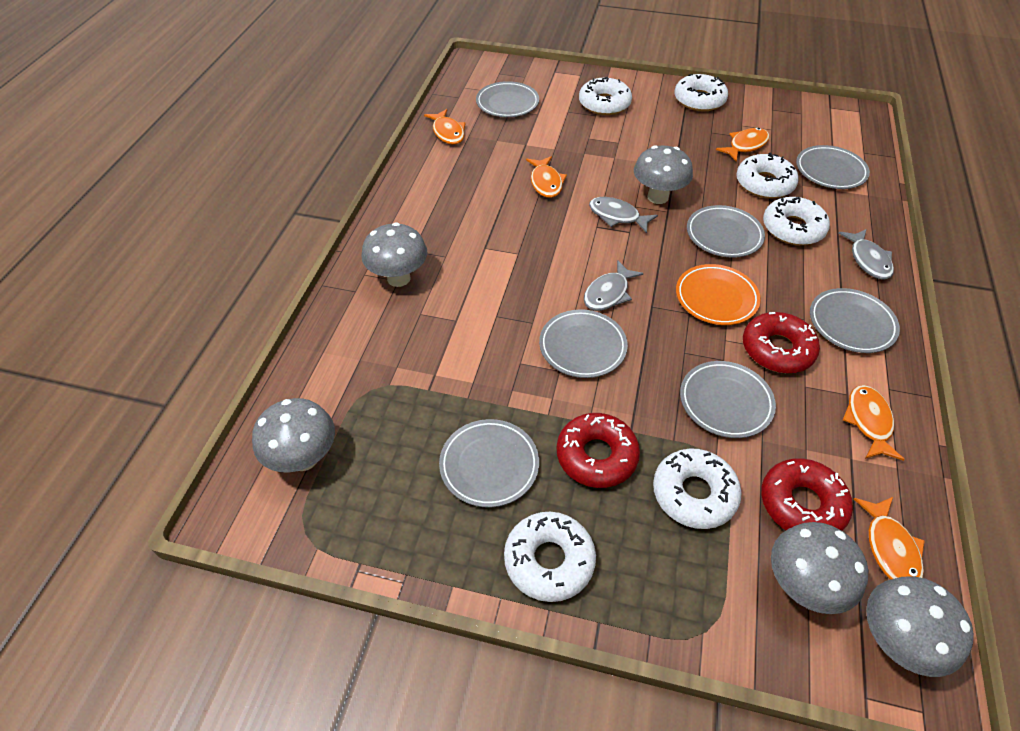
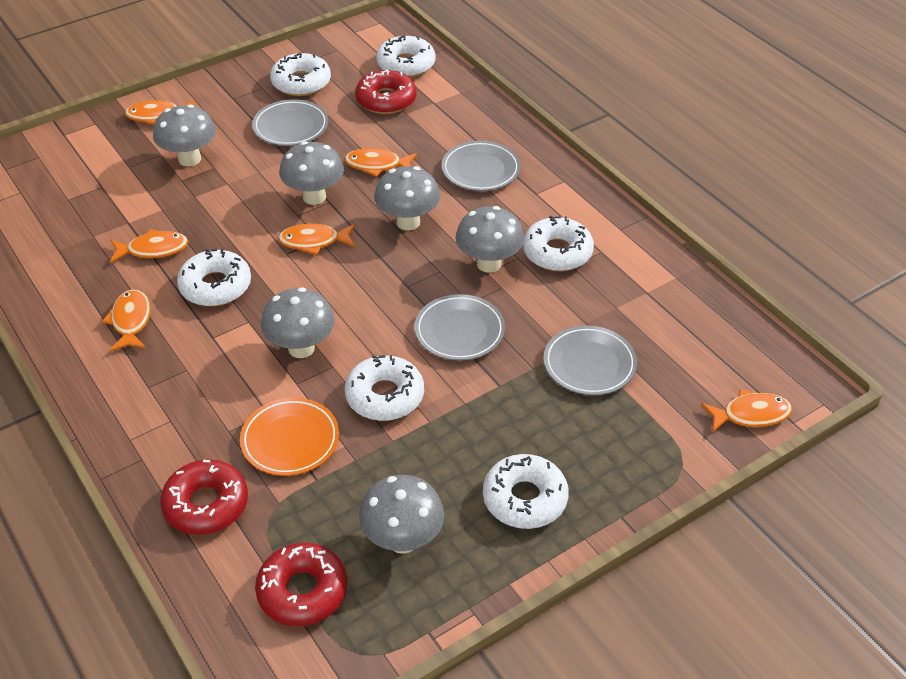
grey fish: 3 -> 0
grey mushroom: 5 -> 6
grey plate: 7 -> 4
orange fish: 5 -> 6

